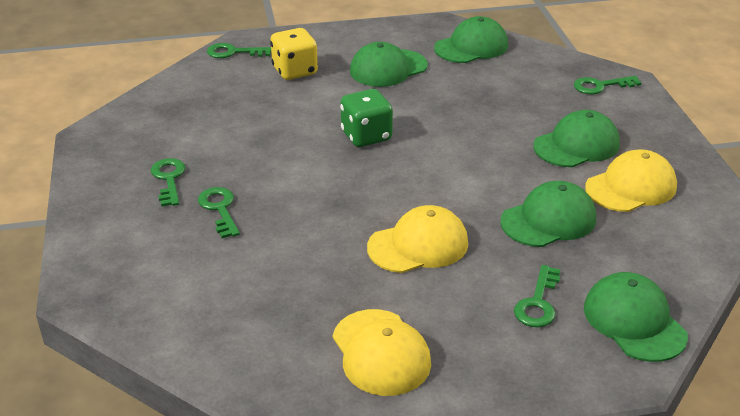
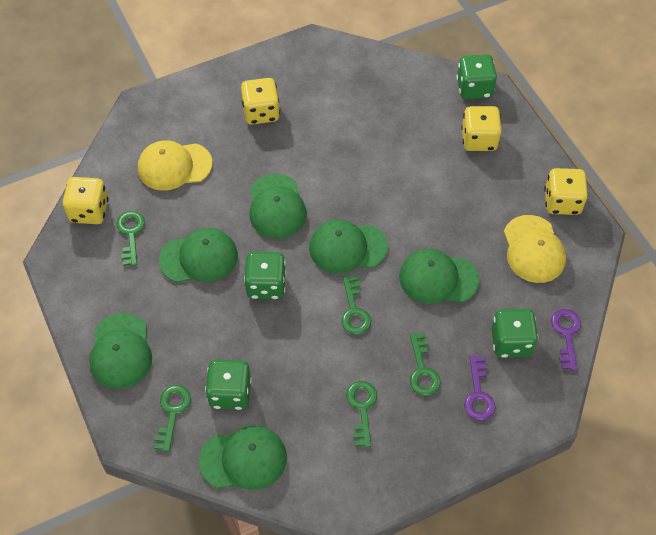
green cap: 5 -> 6
green dice: 1 -> 4
purple key: 0 -> 2
yellow cap: 3 -> 2
yellow dice: 1 -> 4

